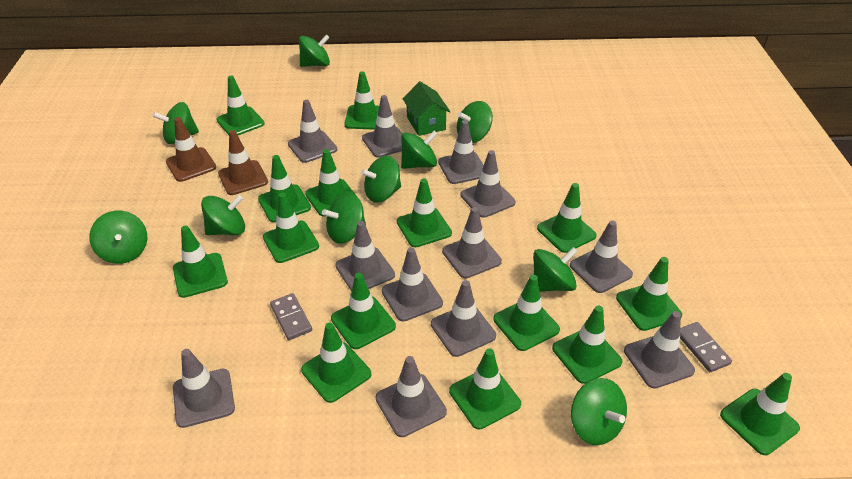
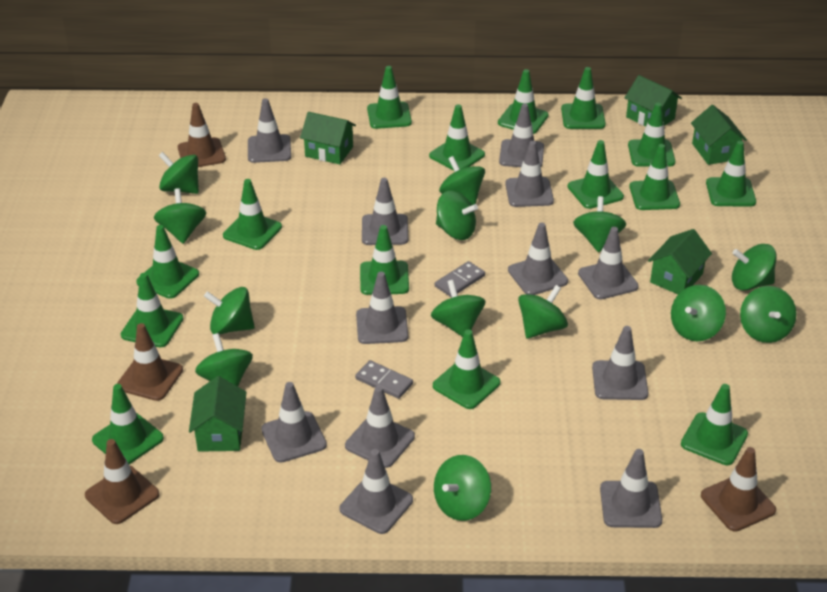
brown traffic cone: 2 -> 4
green house: 1 -> 5
green spinning top: 10 -> 13

